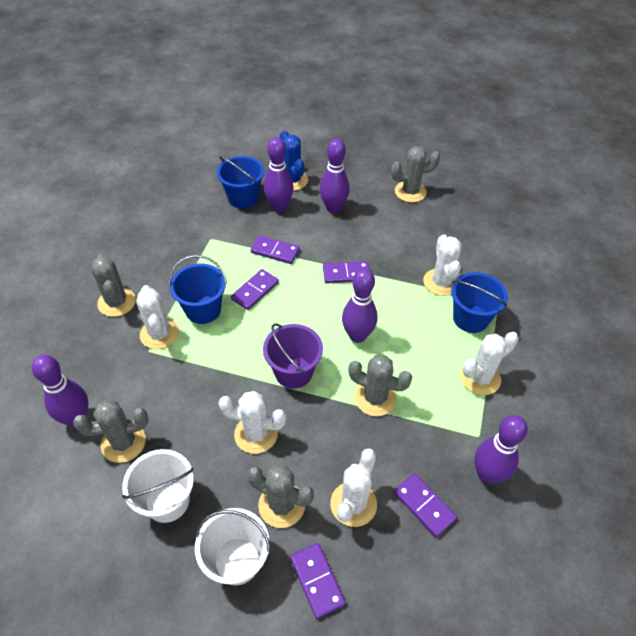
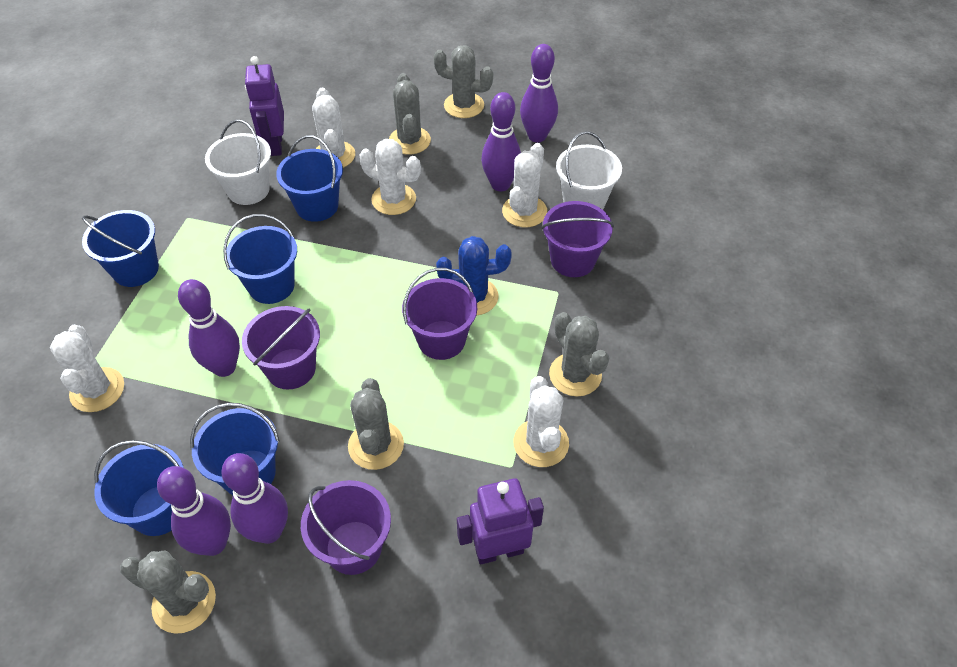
blue bucket: 3 -> 5
purple bucket: 1 -> 4
purple domino: 5 -> 0
purple robot: 0 -> 2

